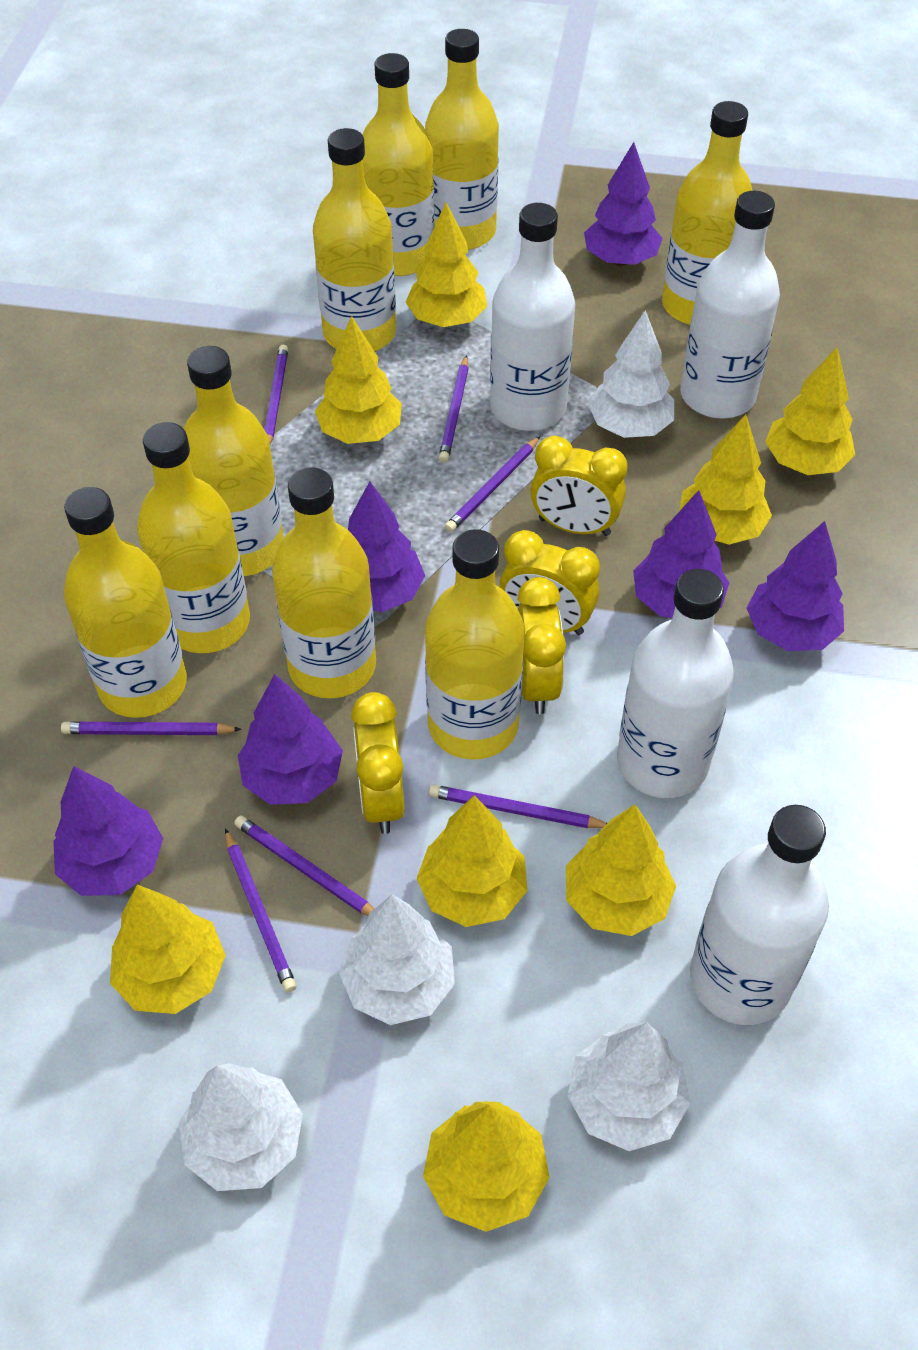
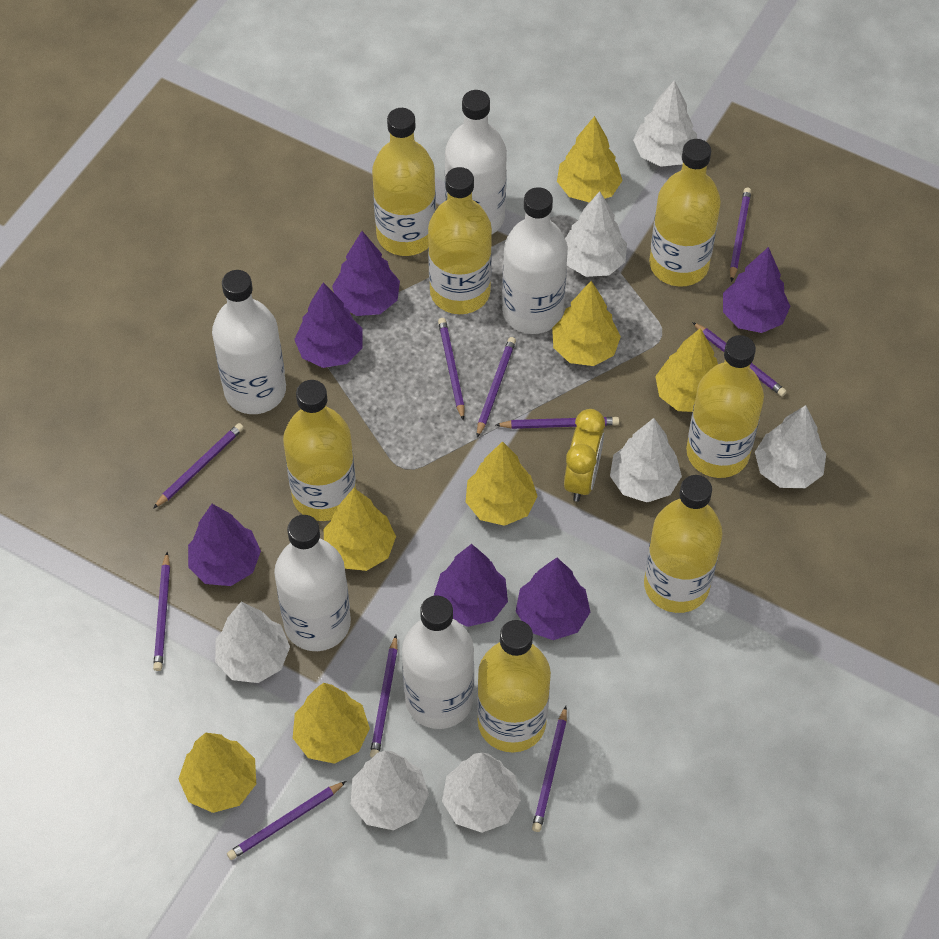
purple pencil: 7 -> 10
white bottle: 4 -> 5
white tree: 4 -> 7
yellow bottle: 9 -> 7
yellow clock: 4 -> 1
yellow tree: 8 -> 7

